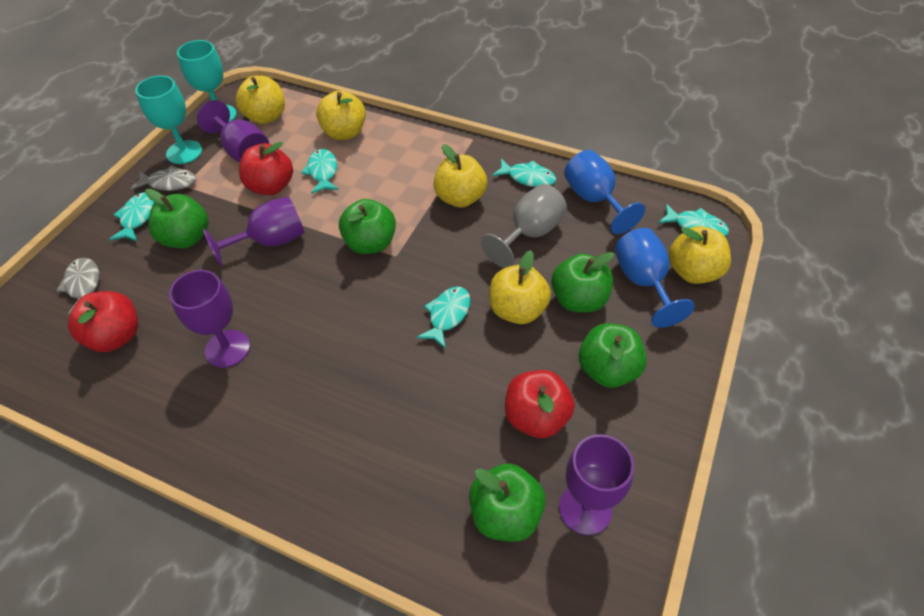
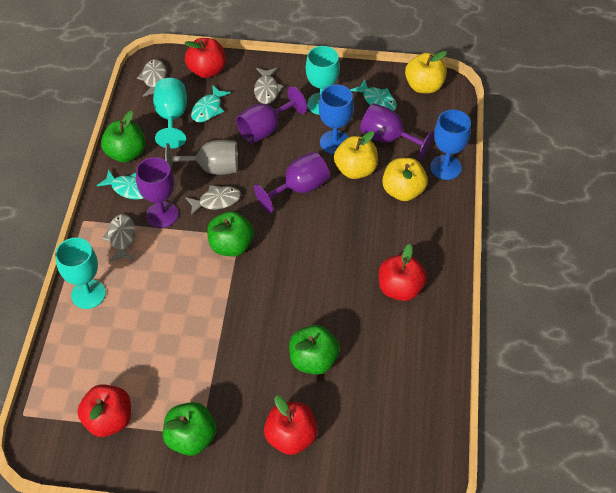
green apple: 5 -> 4
grey fish: 2 -> 4
red apple: 3 -> 4
turquoise fish: 5 -> 3
turquoise goblet: 2 -> 3
yellow apple: 5 -> 3

